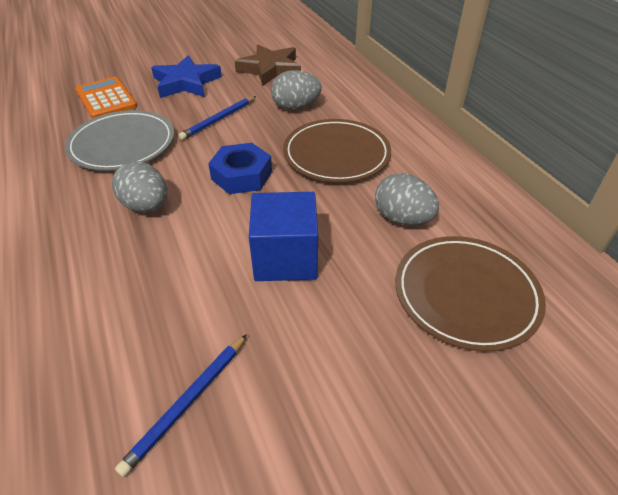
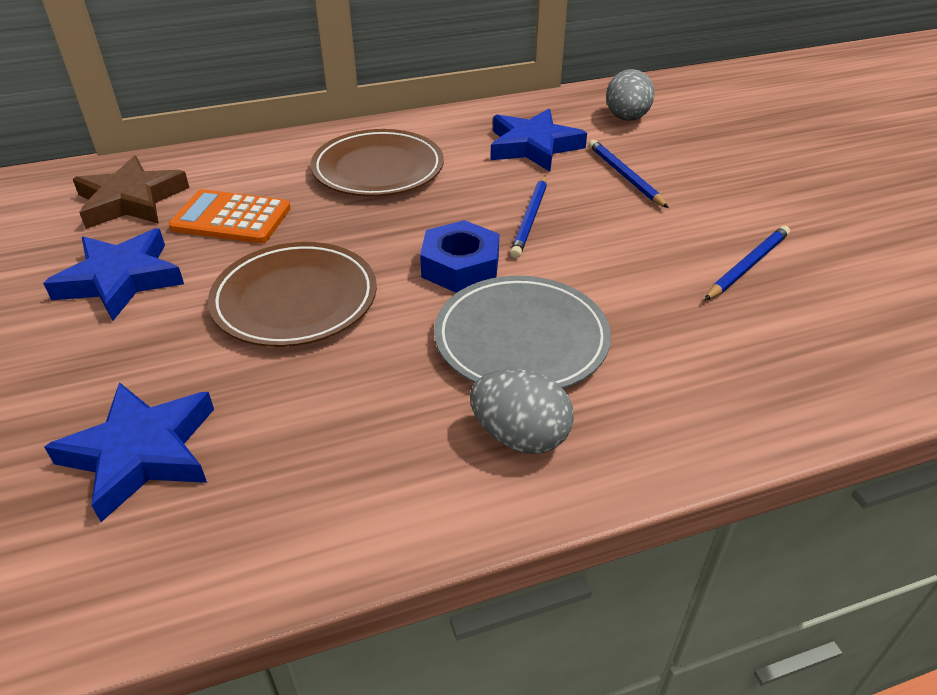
blue cube: 1 -> 0
blue pencil: 2 -> 3
blue star: 1 -> 3
grey egg: 3 -> 2

